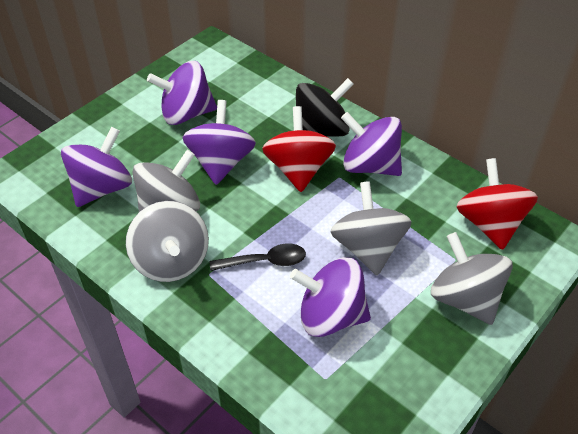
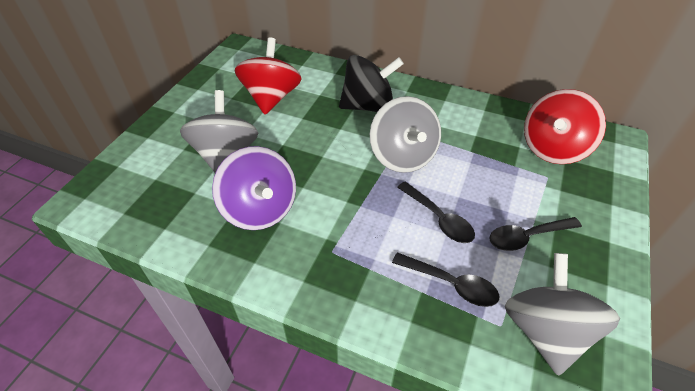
black spoon: 1 -> 3
grey spinning top: 4 -> 3
purple spinning top: 5 -> 1

